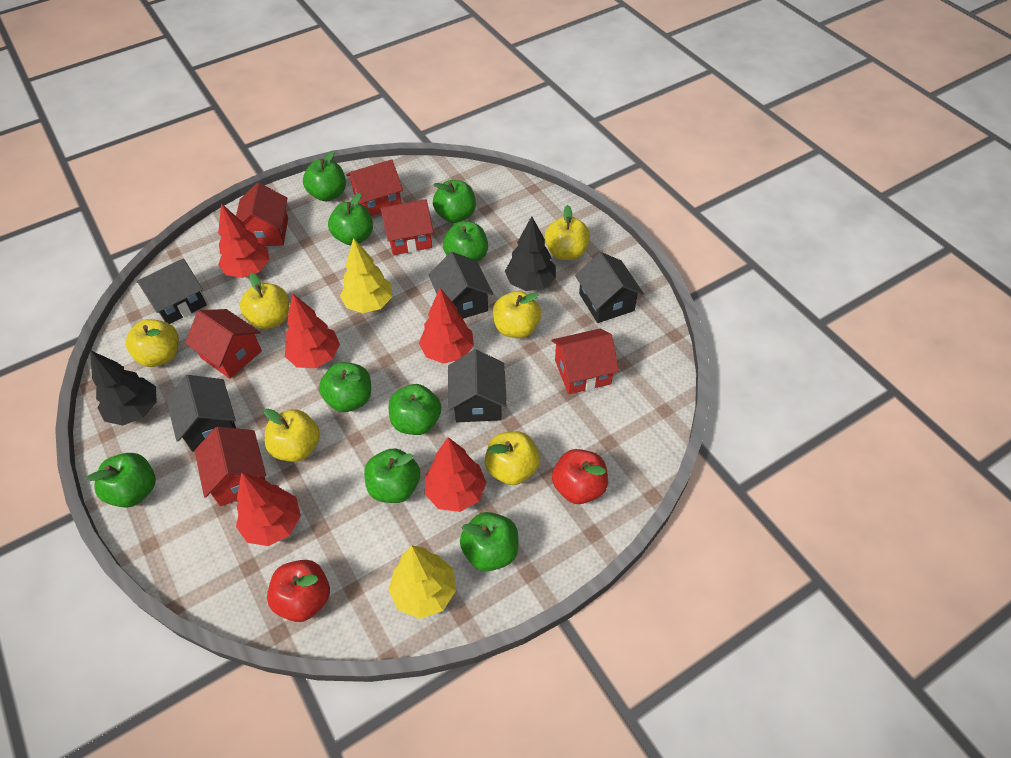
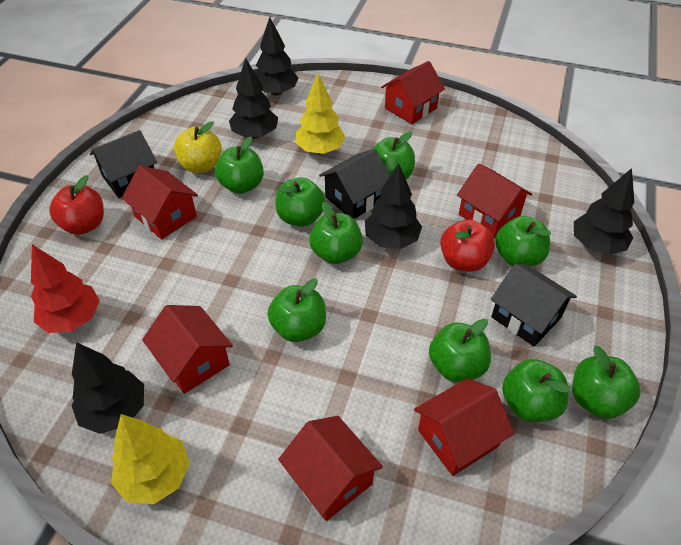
black house: 5 -> 3
black tree: 2 -> 5
red tree: 5 -> 1
yellow apple: 6 -> 1

